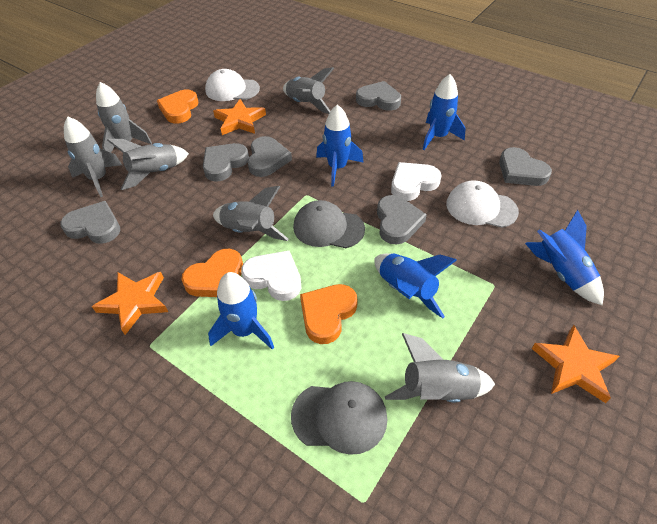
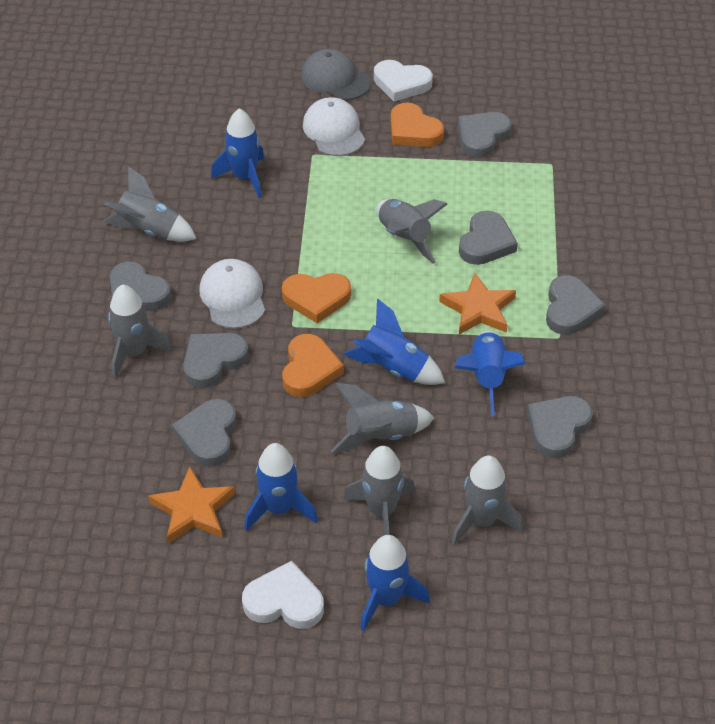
grey cap: 2 -> 1
grey heart: 6 -> 7
orange star: 3 -> 2

